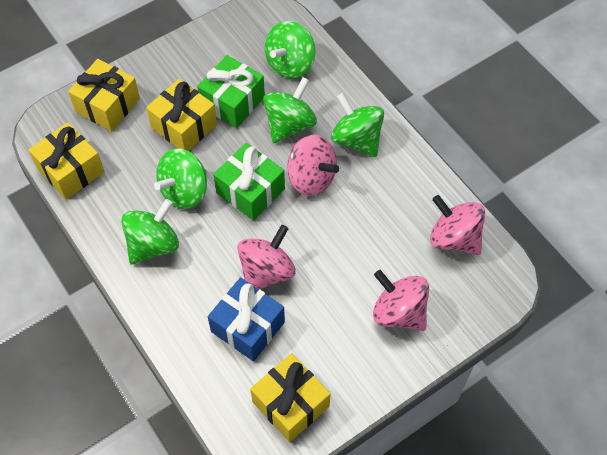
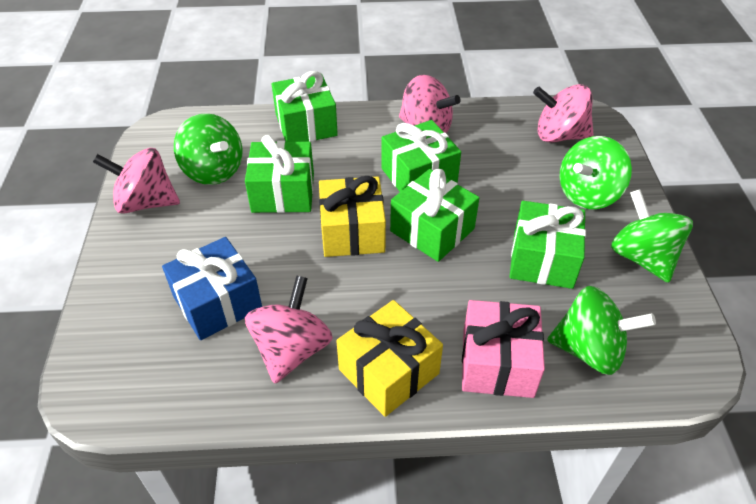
green gift: 2 -> 5
green spinning top: 5 -> 4
pink gift: 0 -> 1
yellow gift: 4 -> 2

